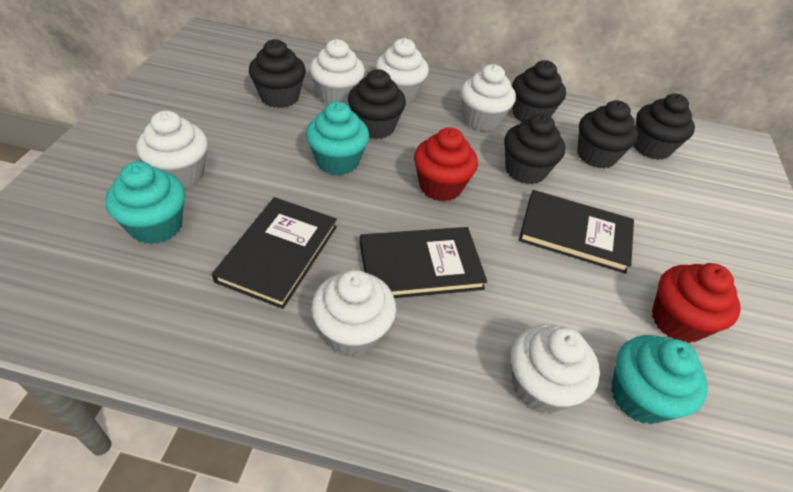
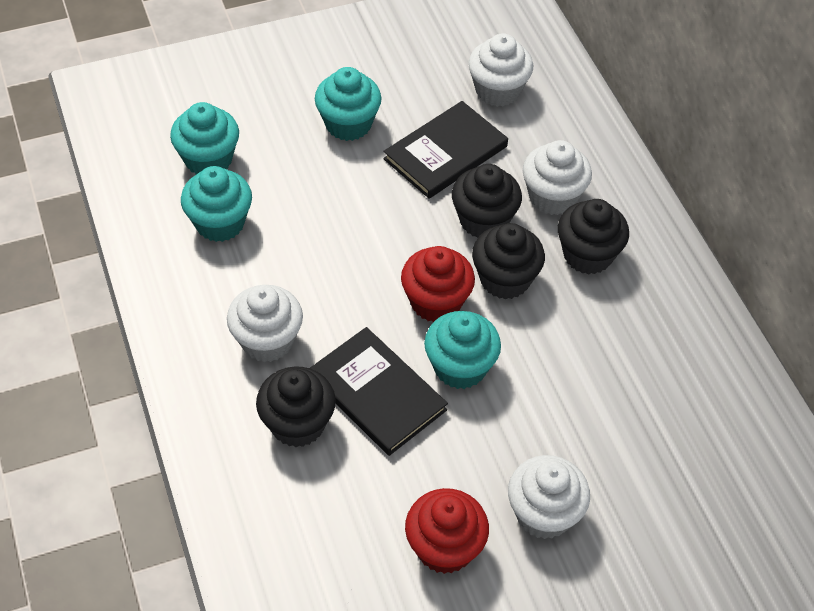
black book: 3 -> 2
black cupcake: 6 -> 4
turquoise cupcake: 3 -> 4
white cupcake: 6 -> 4

